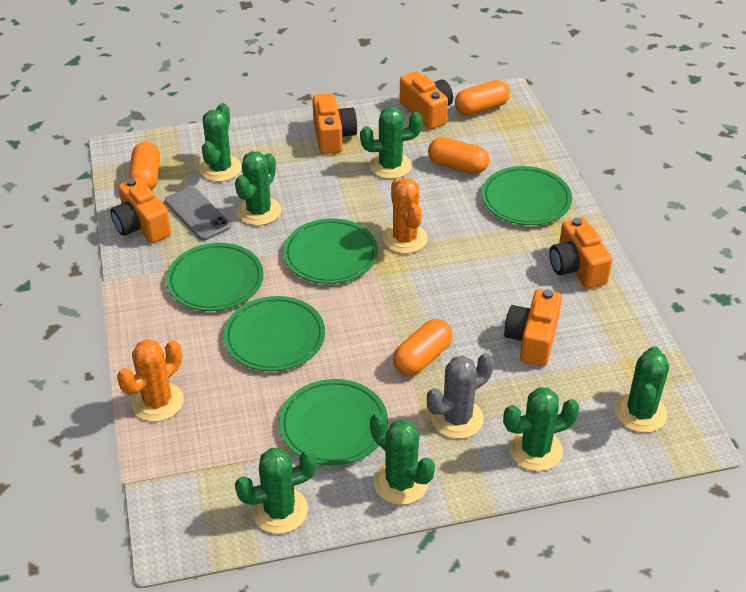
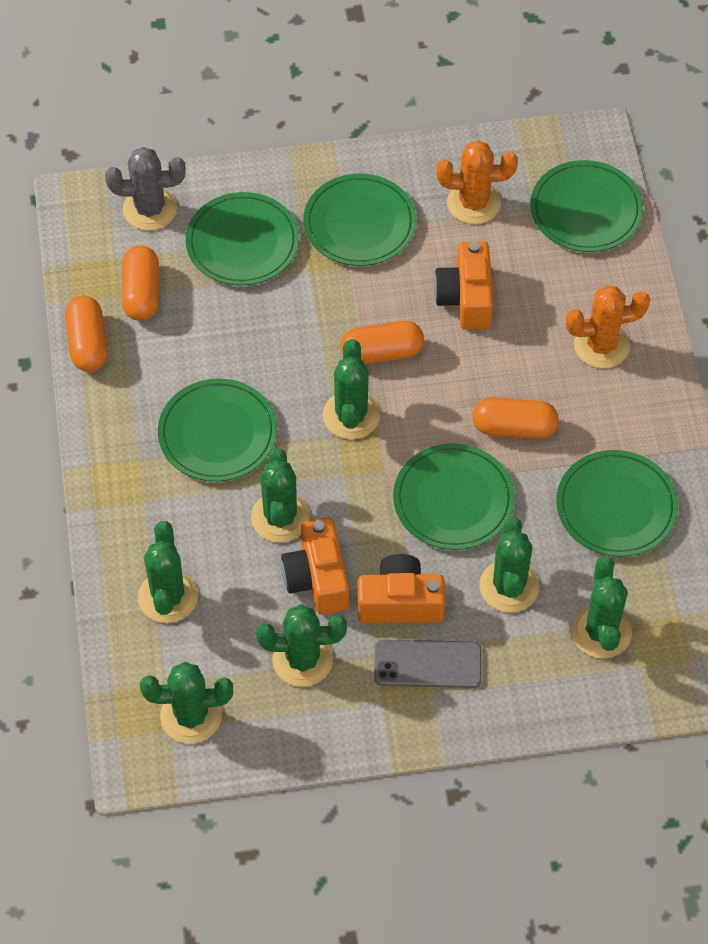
green plate: 5 -> 6
orange camera: 5 -> 3

